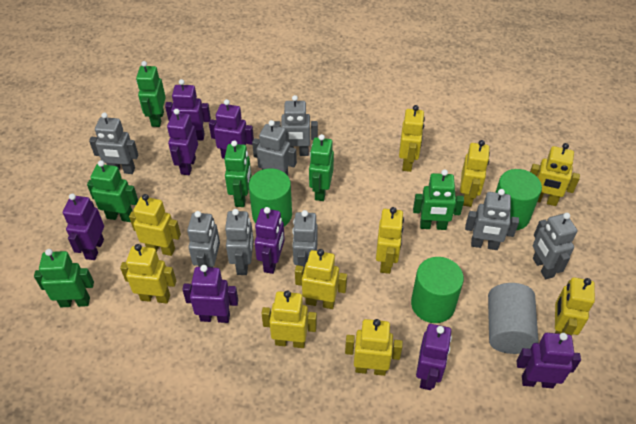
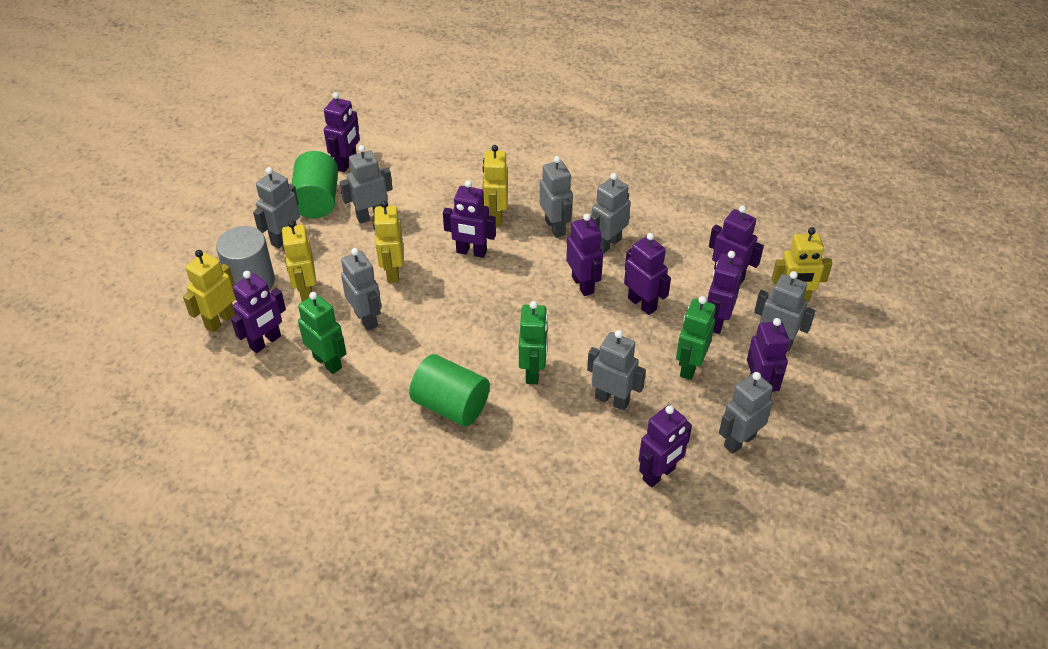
green cylinder: 3 -> 2
green robot: 6 -> 3
purple robot: 8 -> 9
yellow robot: 10 -> 5

